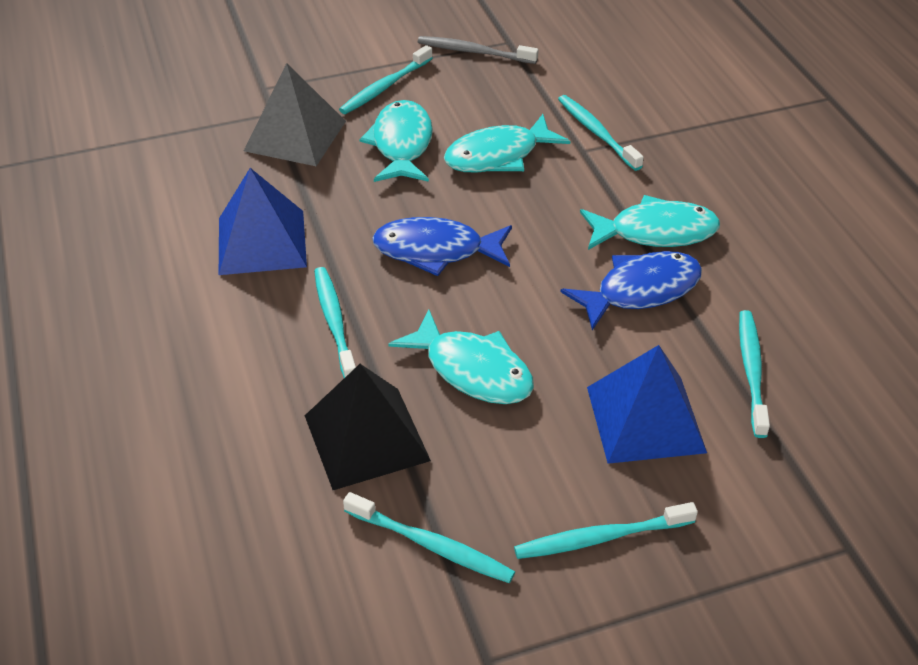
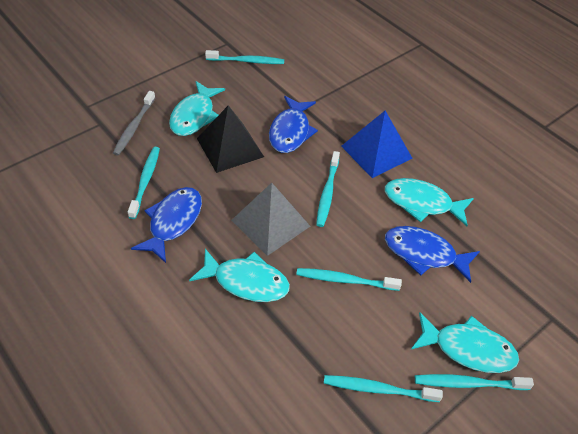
blue fish: 2 -> 3
blue pyramid: 2 -> 1

